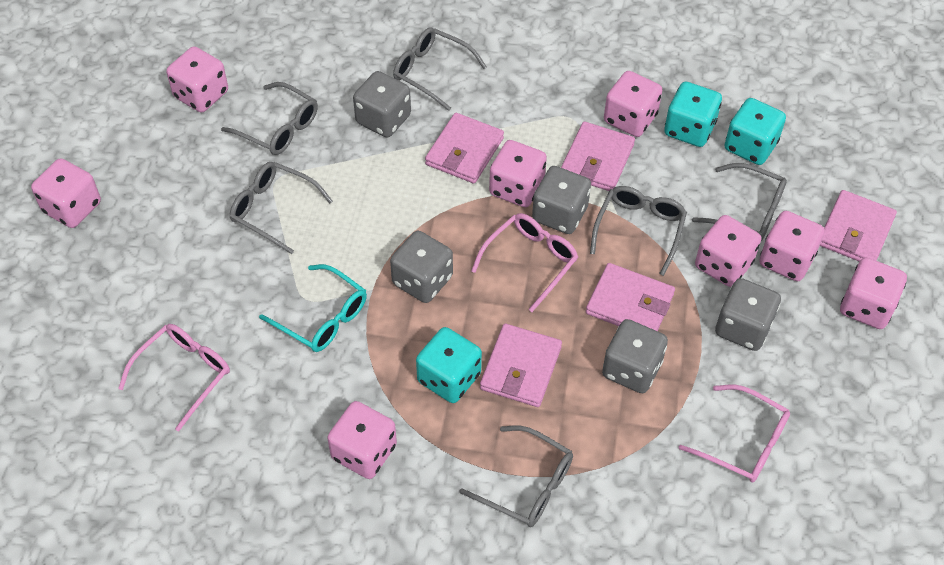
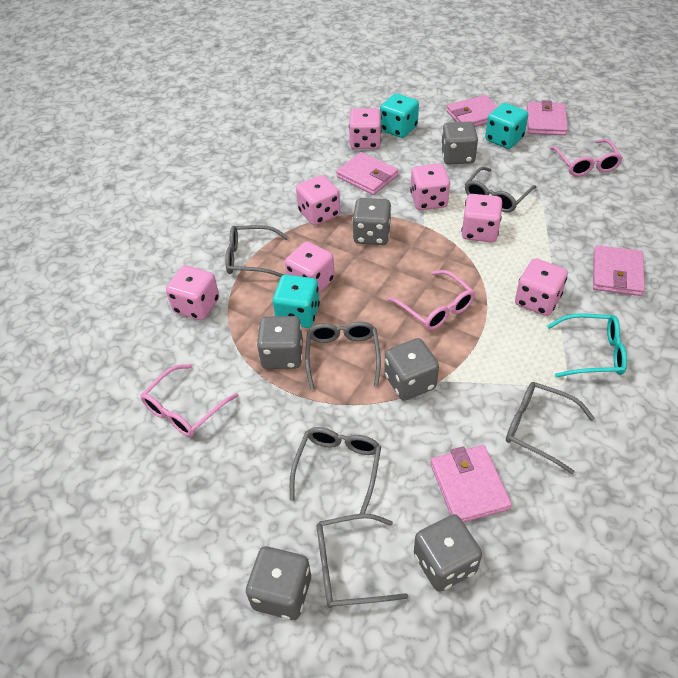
grey dice: 5 -> 6
pink dice: 8 -> 7

